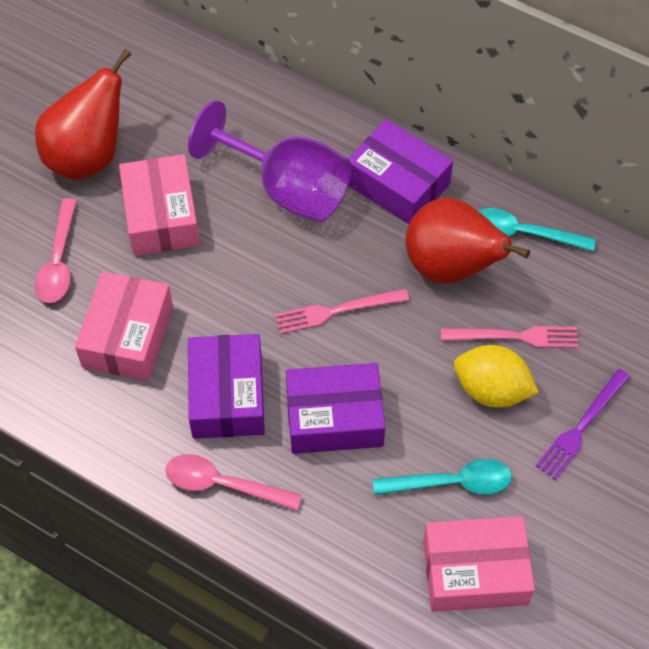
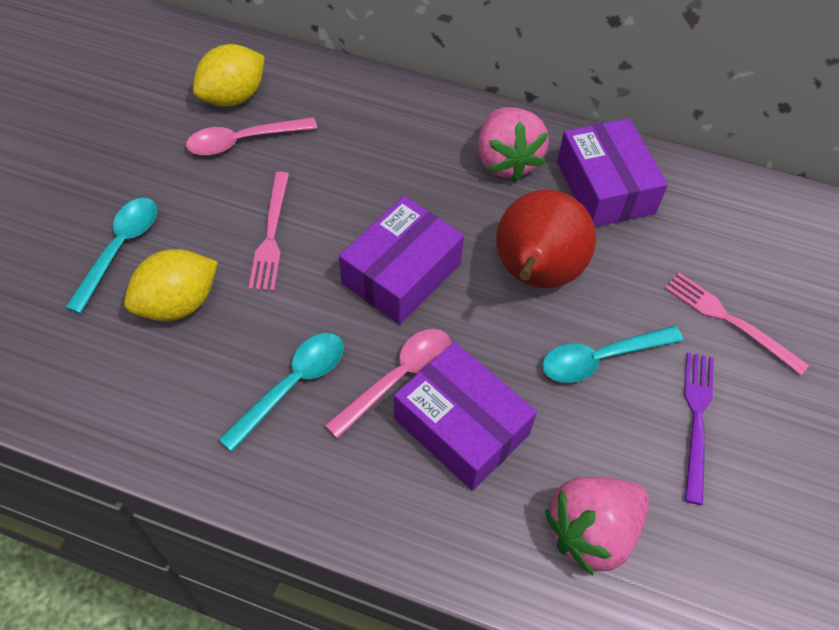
pink box: 3 -> 0
pink strawberry: 0 -> 2
purple goblet: 1 -> 0
red pear: 2 -> 1
turquoise spoon: 2 -> 3
yellow lemon: 1 -> 2

